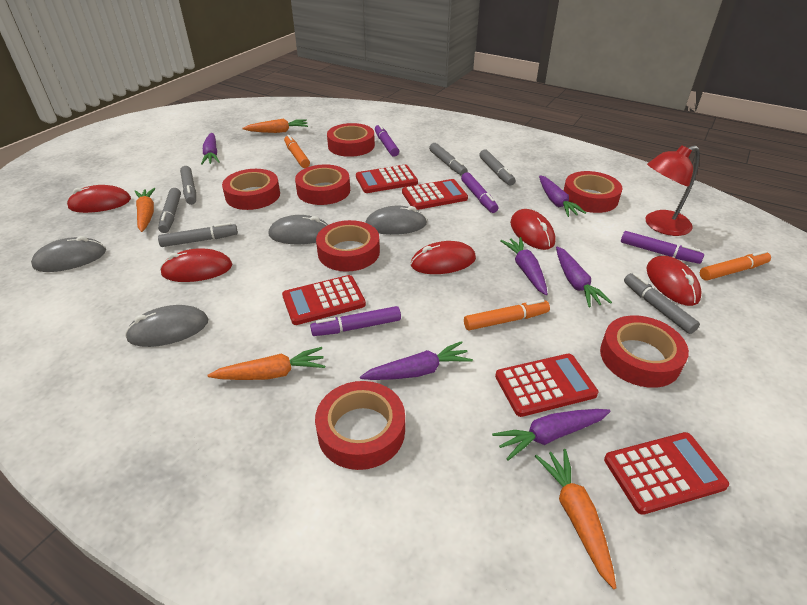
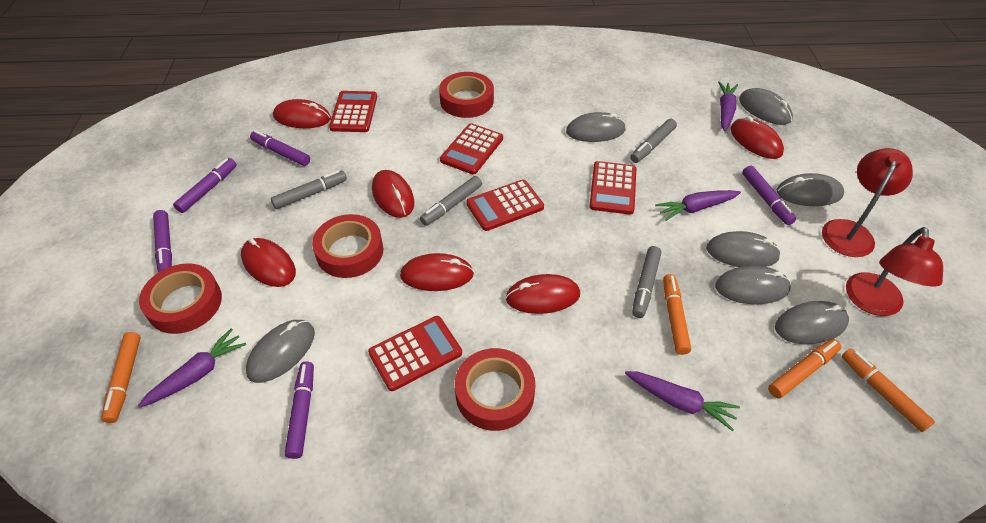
grey marker: 6 -> 4
grey mouse: 4 -> 7
orange carrot: 4 -> 0
orange marker: 3 -> 4
purple carrot: 6 -> 4
purple marker: 4 -> 5
red lamp: 1 -> 2
red mouse: 5 -> 6
red tape: 7 -> 4

